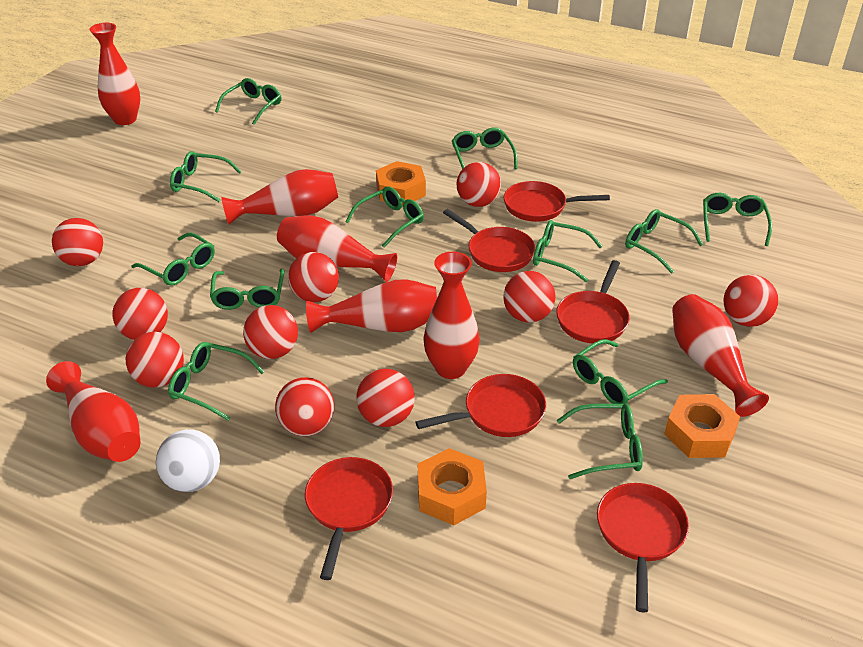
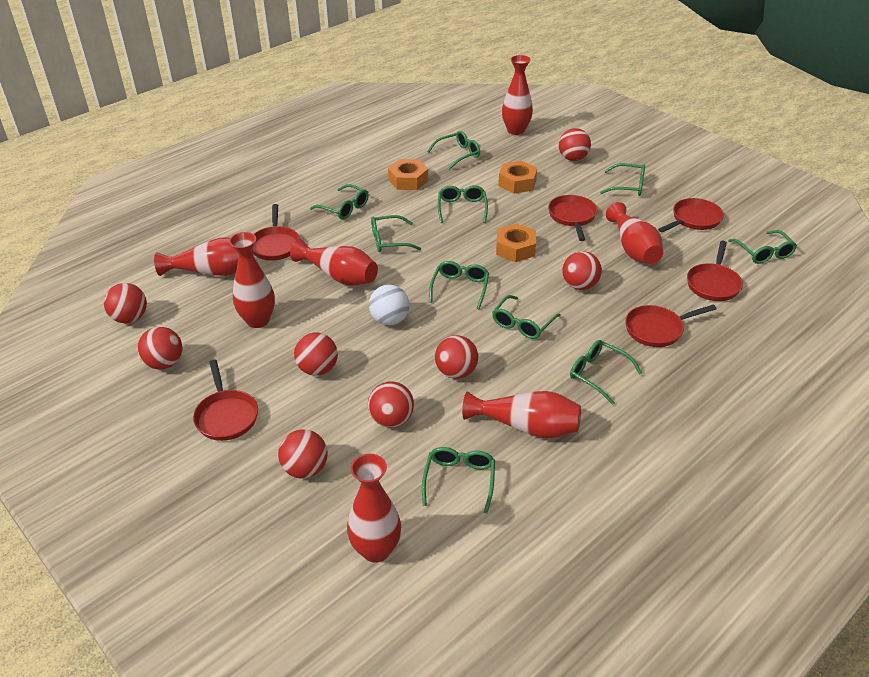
green glasses: 12 -> 10
red ball: 10 -> 8

